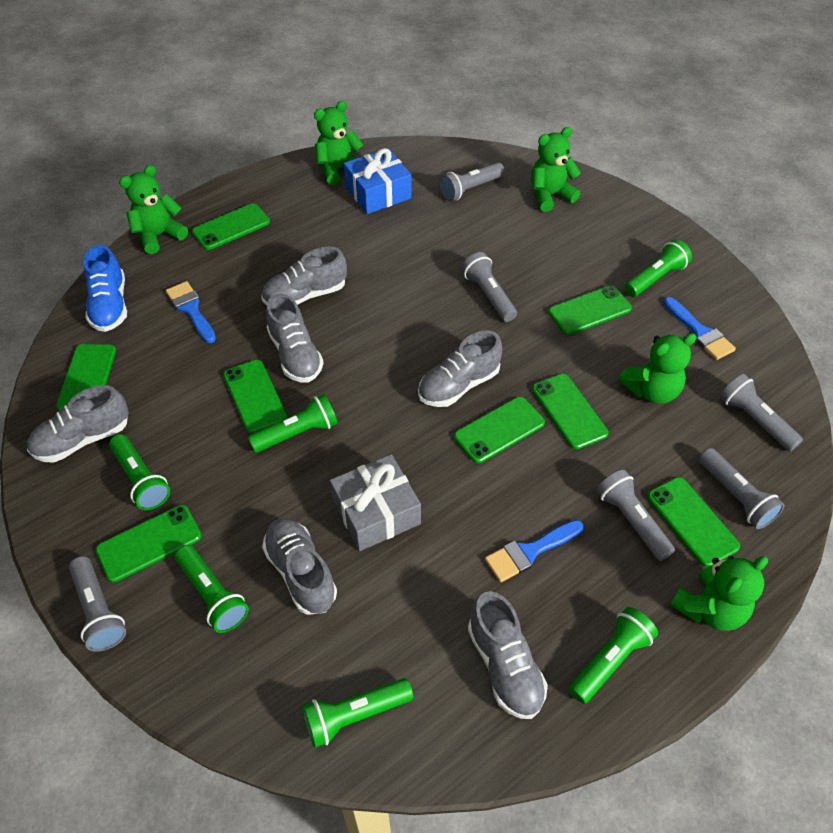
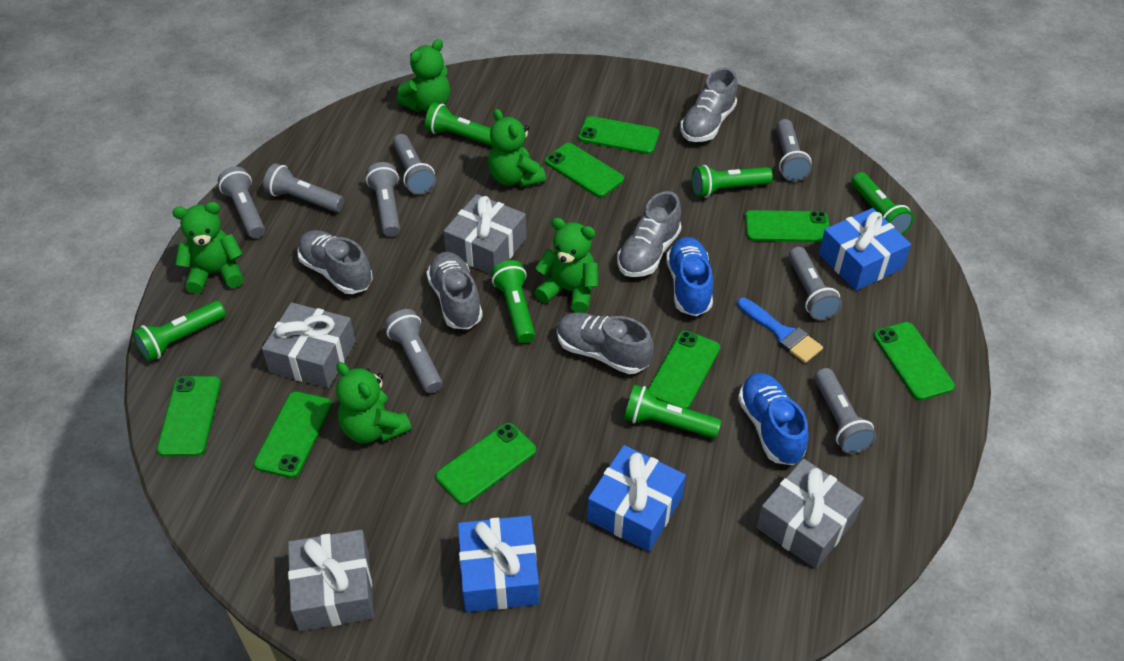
blue brush: 3 -> 1
blue gift: 1 -> 3
blue shoe: 1 -> 2
grey flashlight: 6 -> 8
grey gift: 1 -> 4
grey shoe: 6 -> 5

